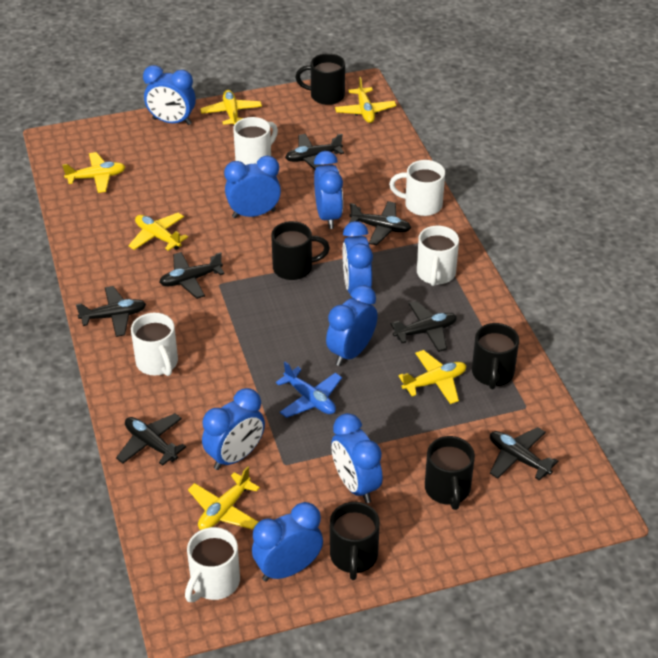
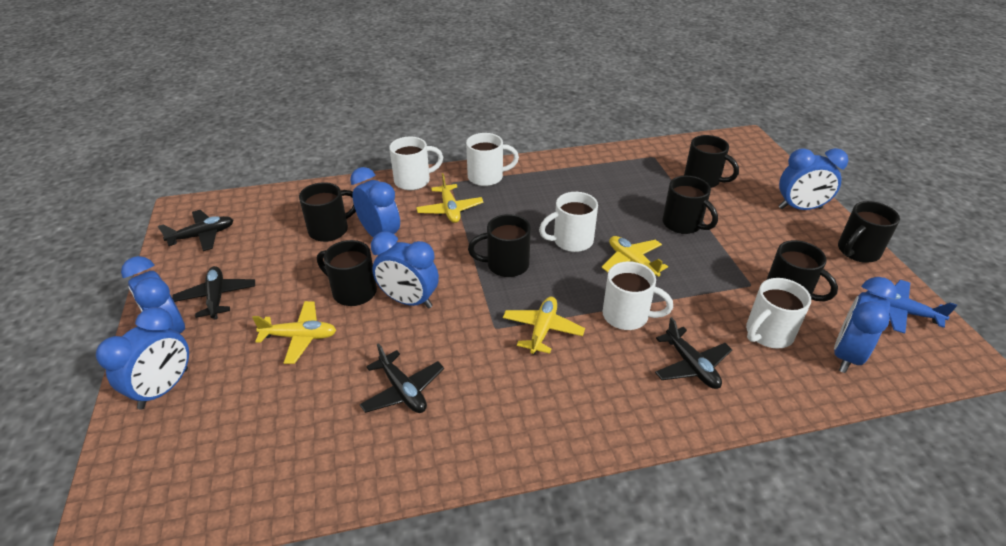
black mug: 5 -> 7
black plane: 7 -> 4
blue clock: 8 -> 6
yellow plane: 6 -> 4

